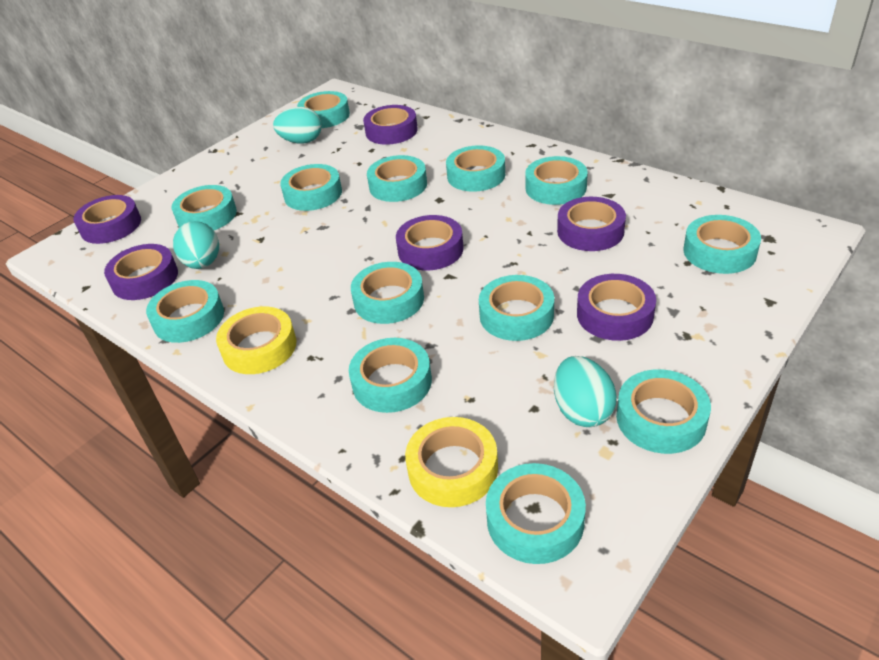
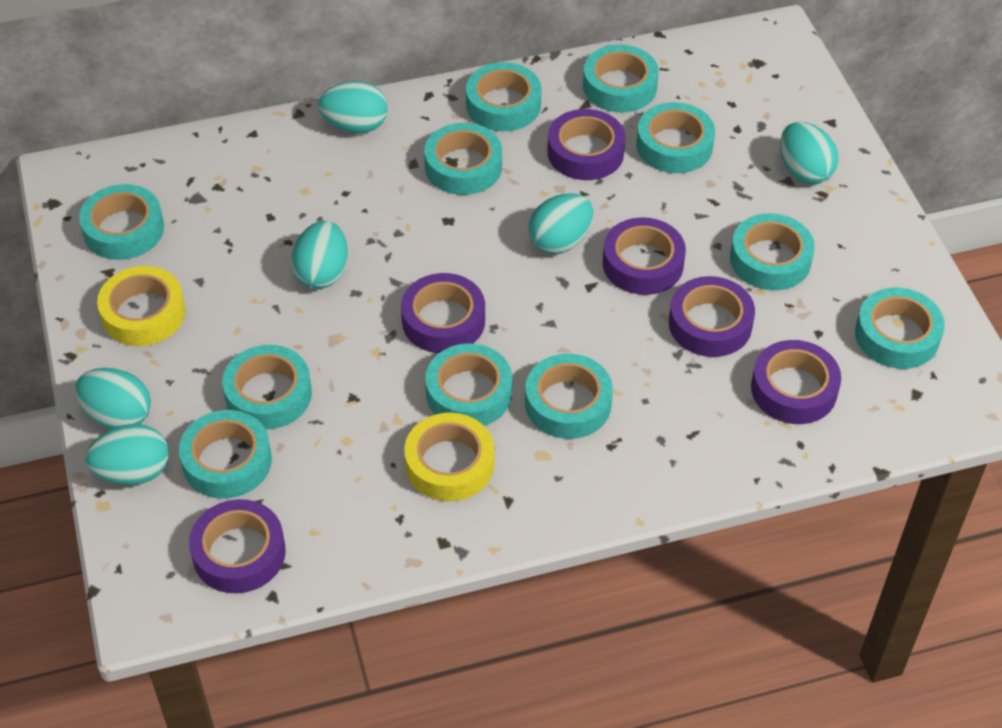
turquoise egg: 3 -> 6
turquoise tape: 13 -> 11

